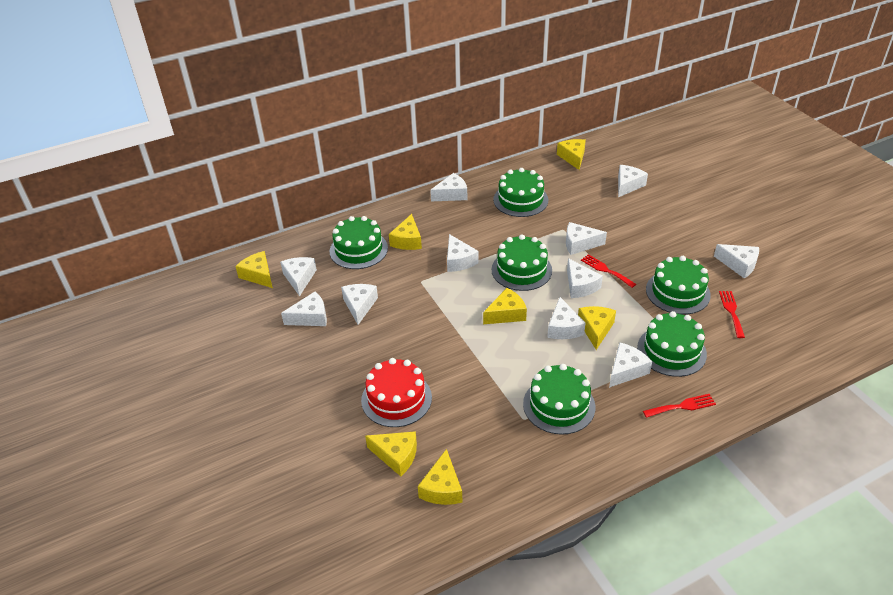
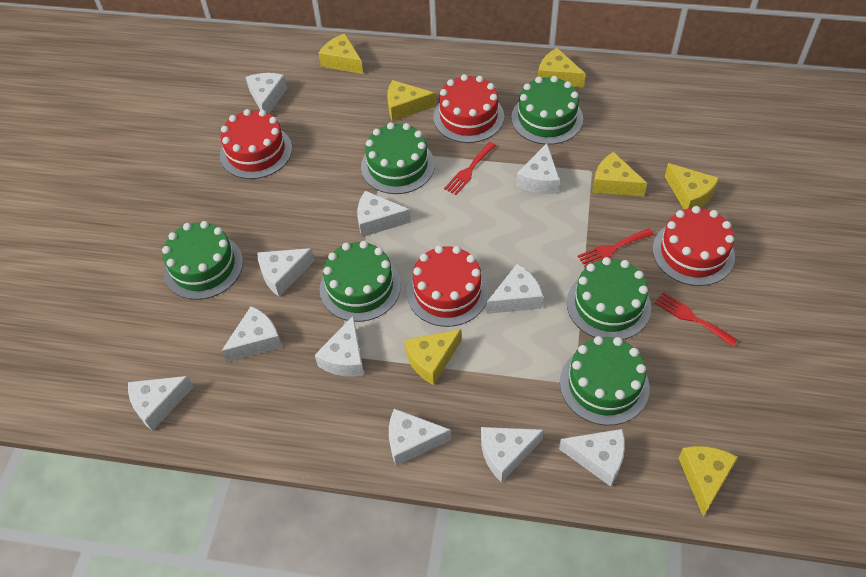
red cake: 1 -> 4

